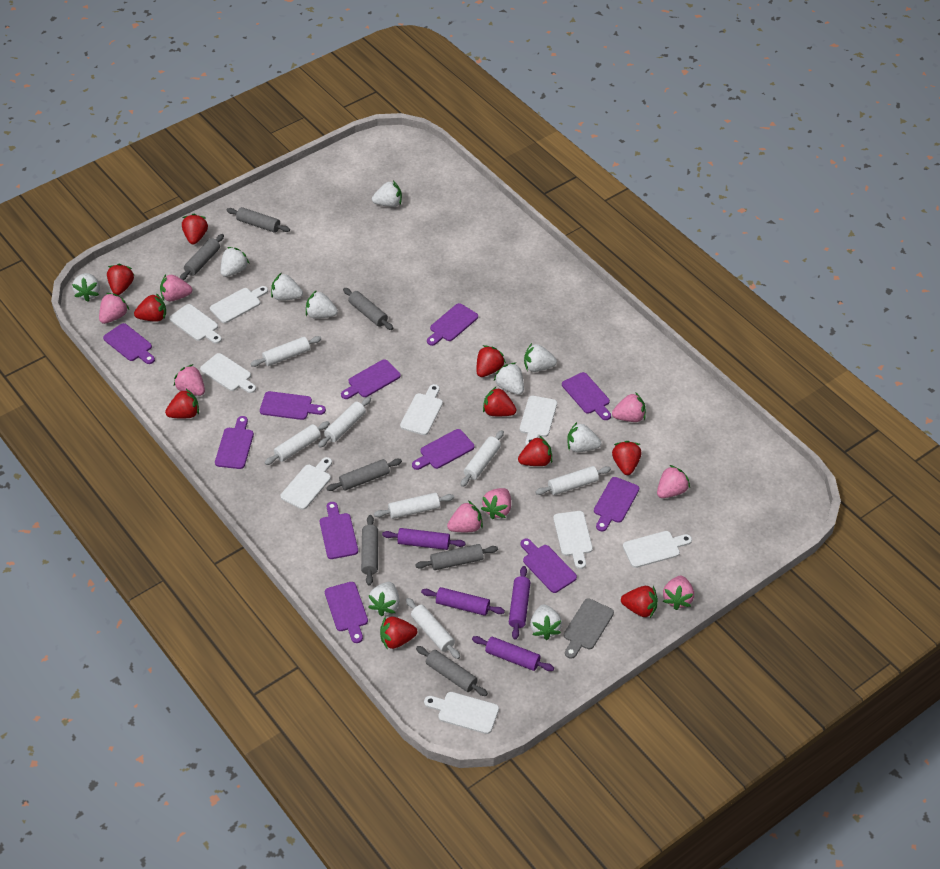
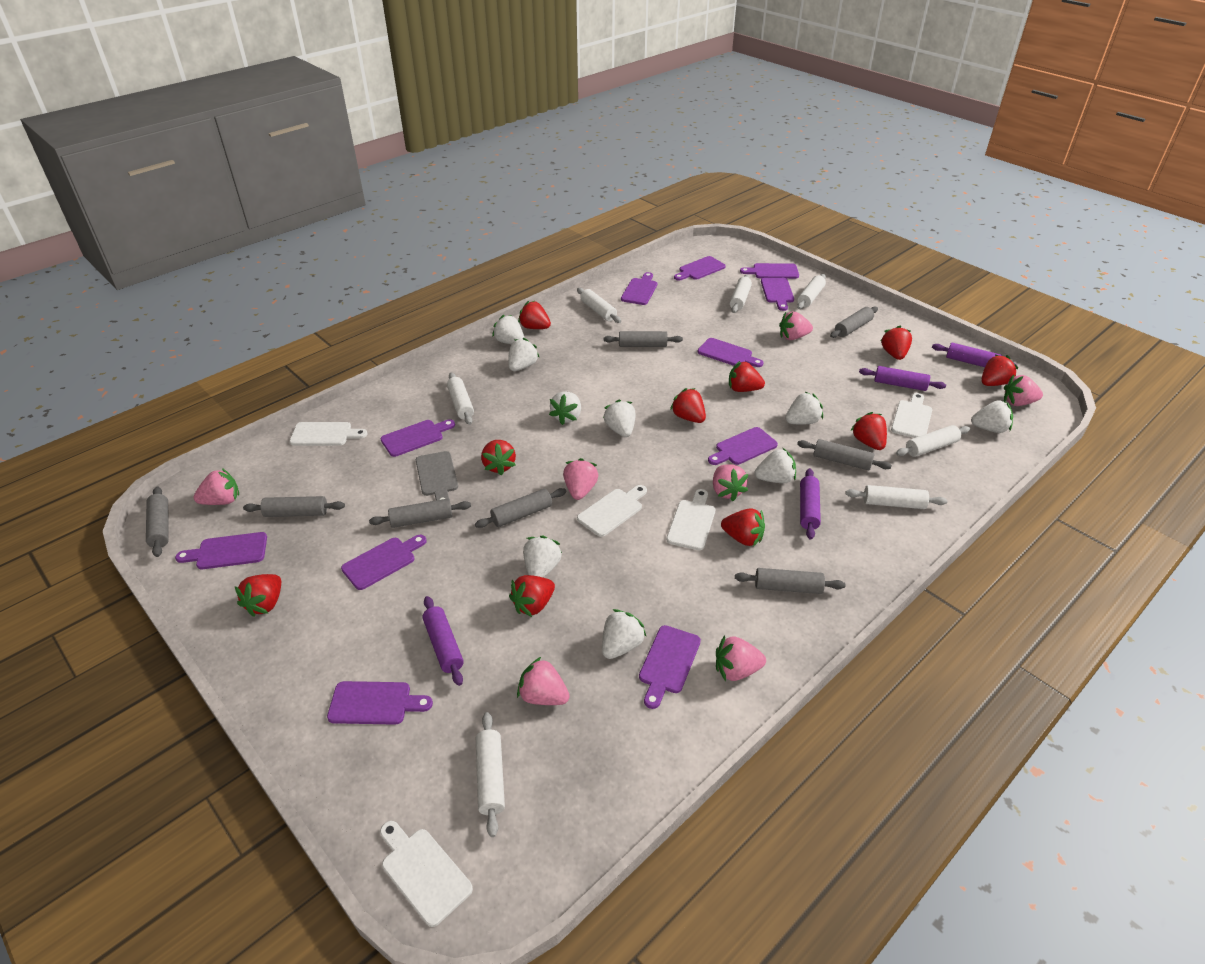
grey rolling pin: 7 -> 8
pink strawberry: 8 -> 7
white cutting board: 9 -> 5
white strawberry: 10 -> 9

